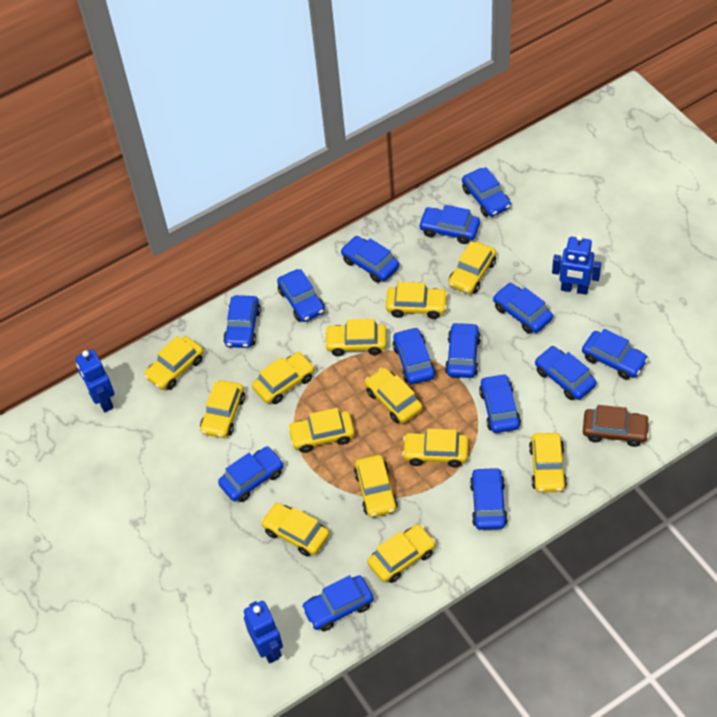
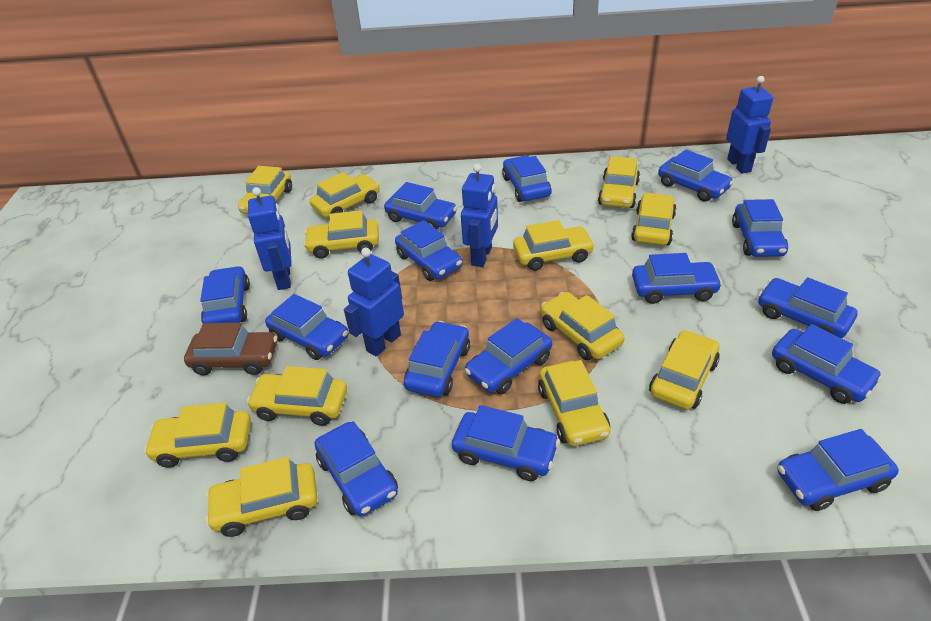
blue car: 14 -> 15
blue robot: 3 -> 4
yellow car: 13 -> 12

